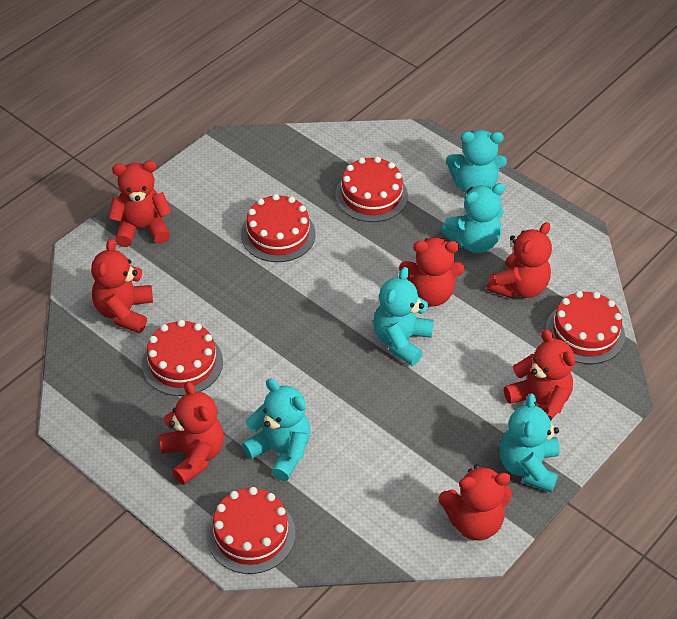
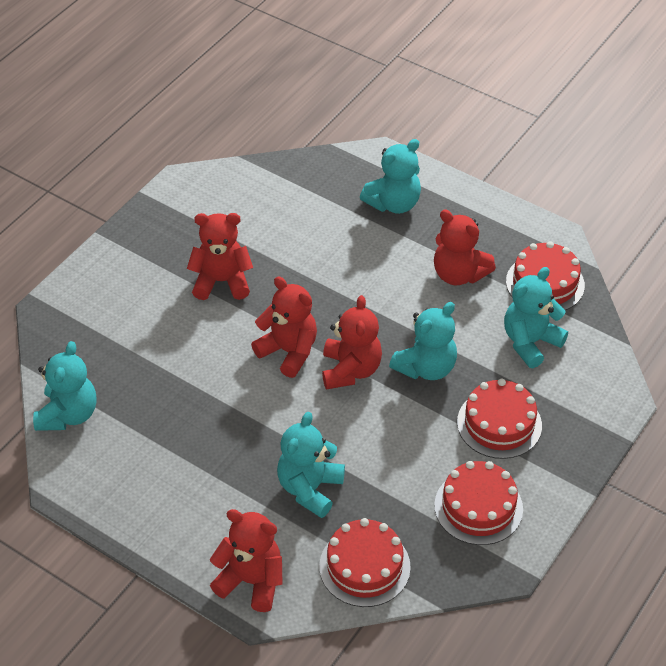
red cake: 5 -> 4
red teddy bear: 7 -> 5

